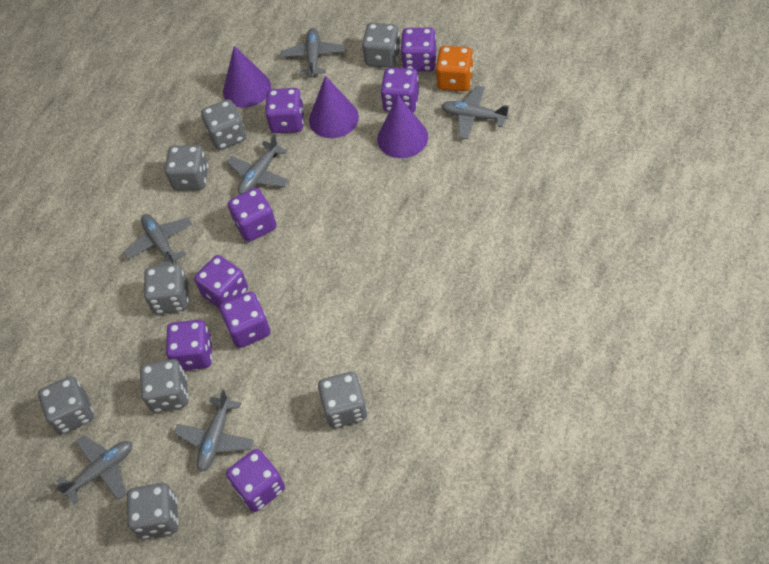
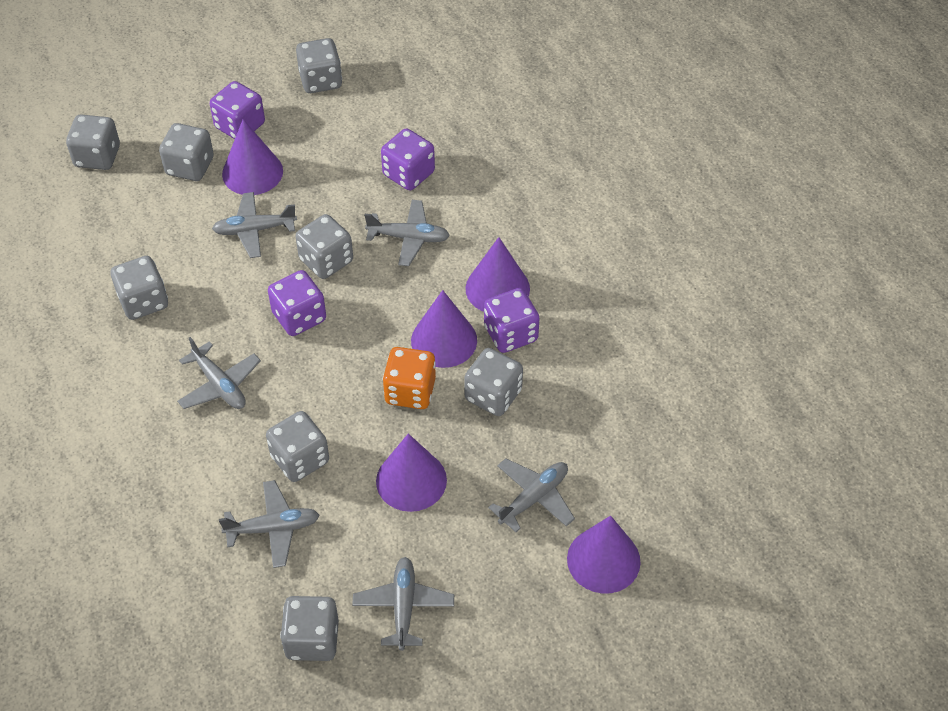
purple cone: 3 -> 5
purple dice: 8 -> 4

